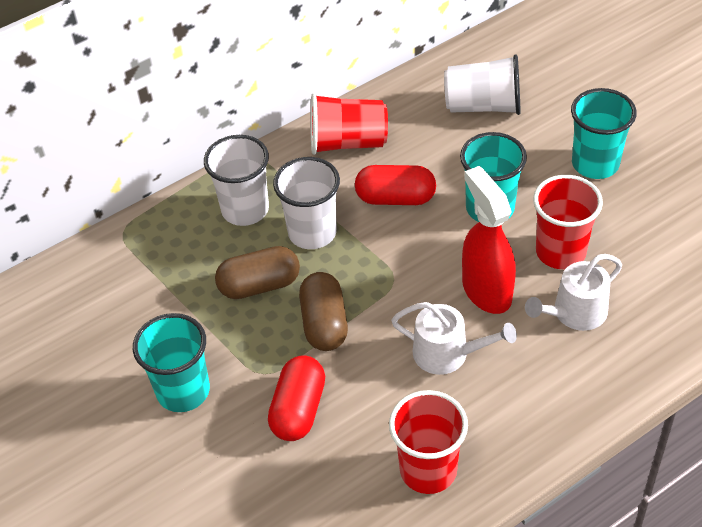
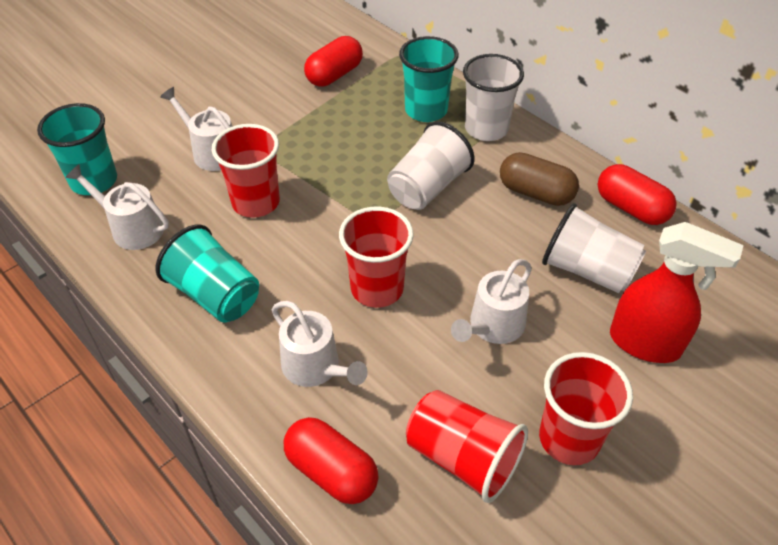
brown capsule: 2 -> 1
red capsule: 2 -> 3
red cup: 3 -> 4
white watering can: 2 -> 4

